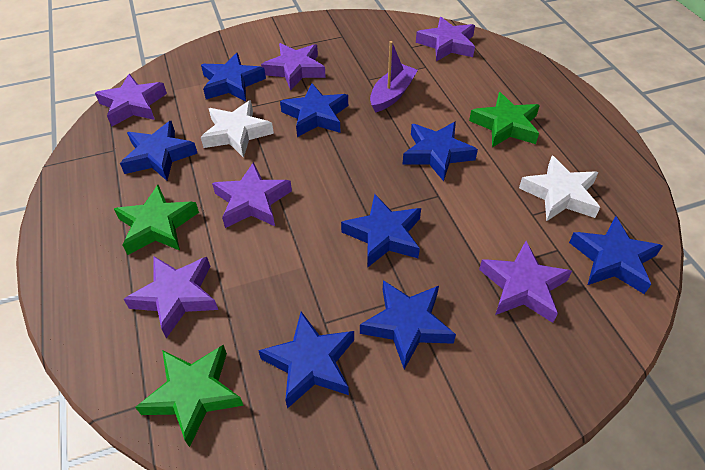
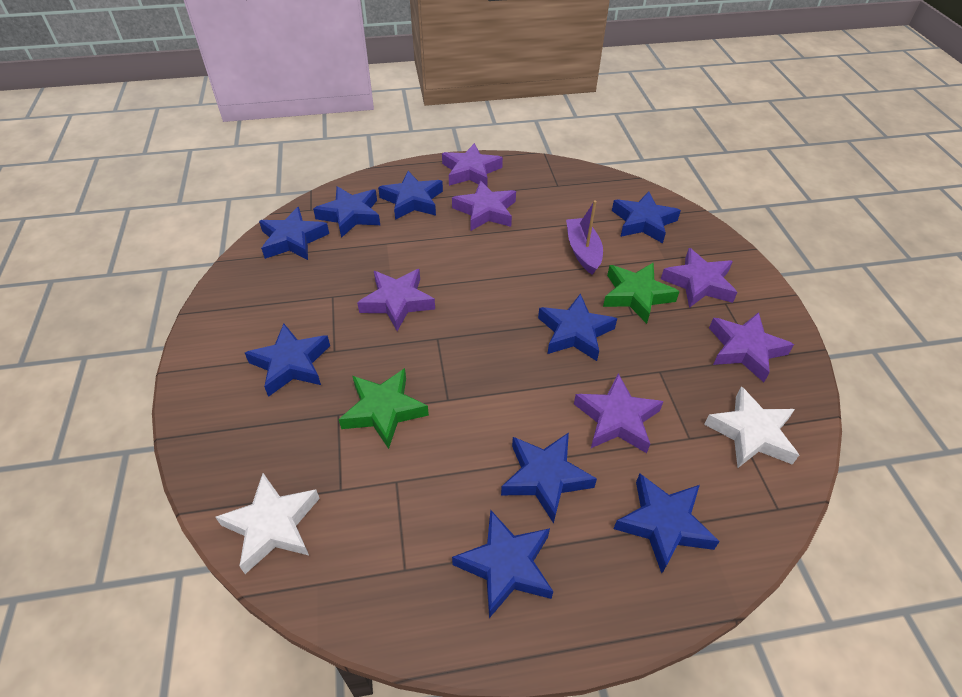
blue star: 8 -> 9
green star: 3 -> 2

